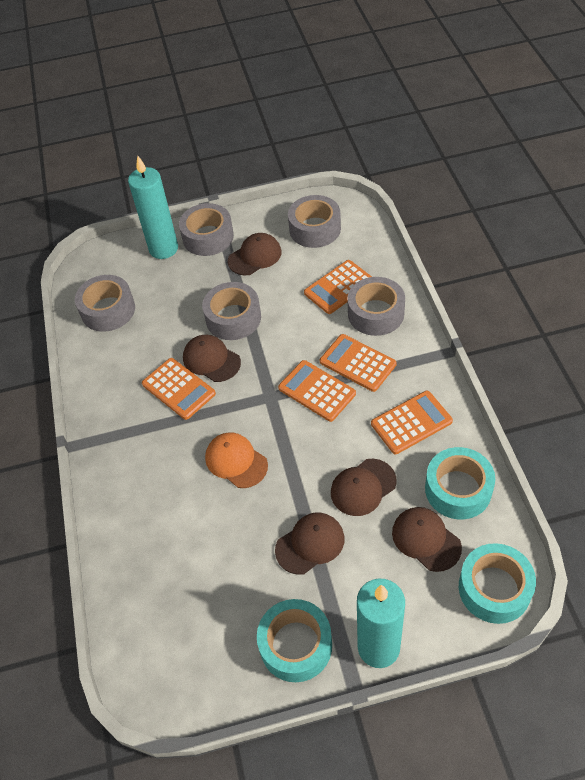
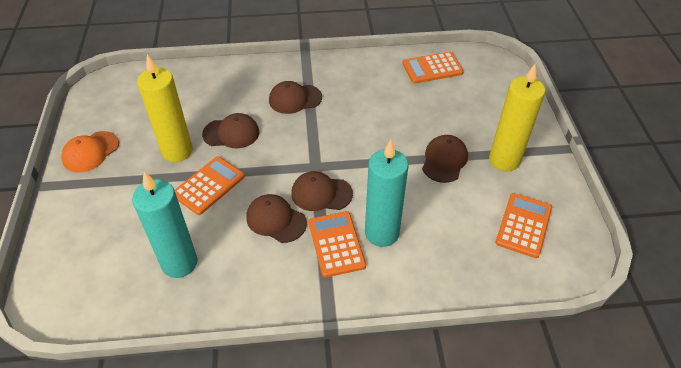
grey tape: 5 -> 0
orange calculator: 5 -> 4
turquoise tape: 3 -> 0
yellow candle: 0 -> 2

